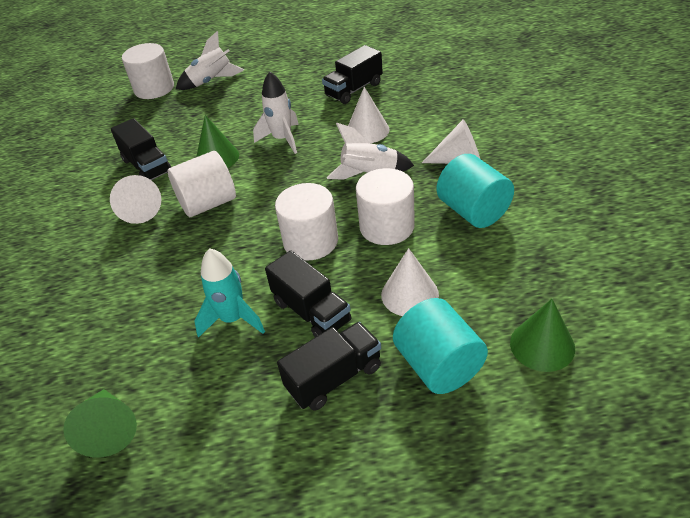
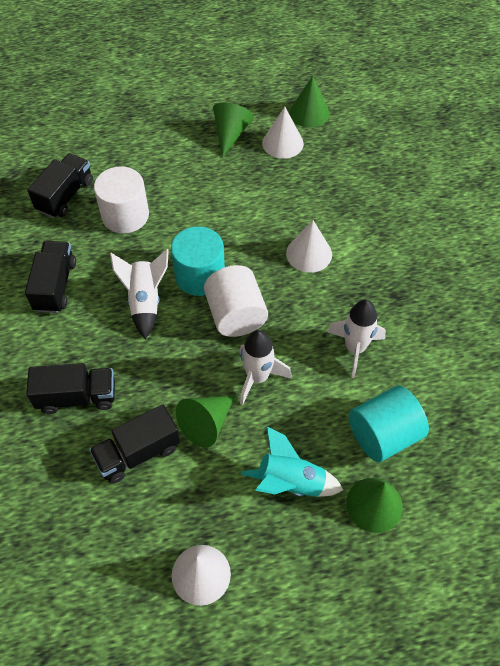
green cone: 3 -> 4
white cone: 4 -> 3
white cylinder: 4 -> 2

